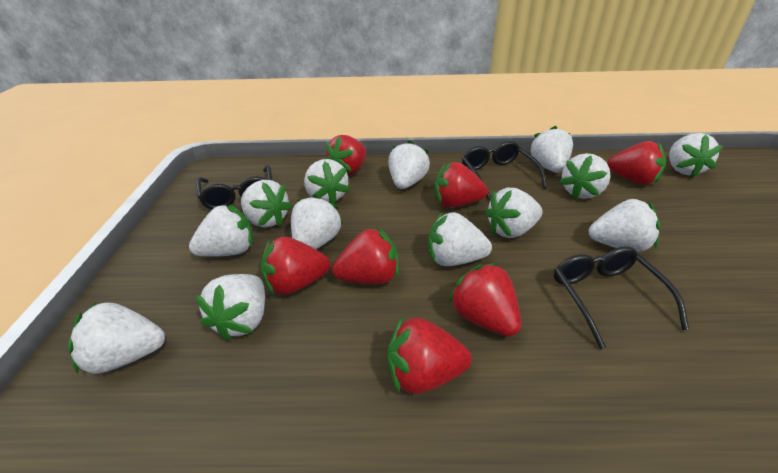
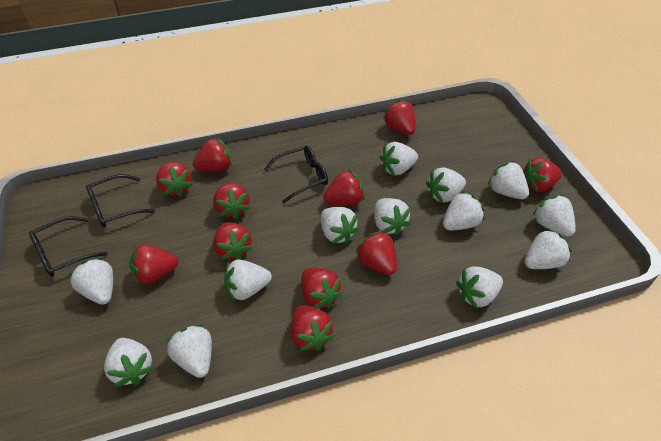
red strawberry: 7 -> 11

